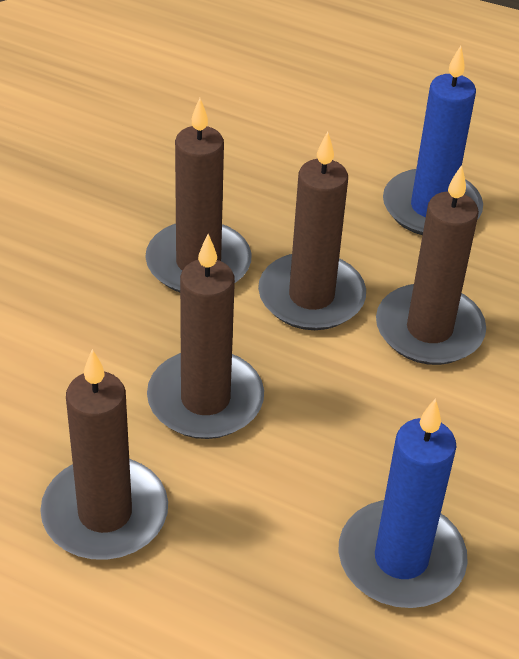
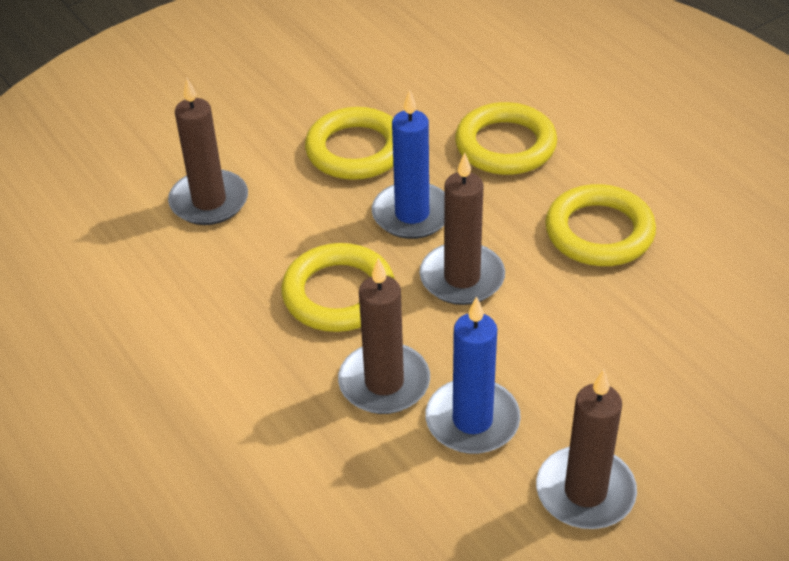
brown candle: 5 -> 4
yellow ring: 0 -> 4

